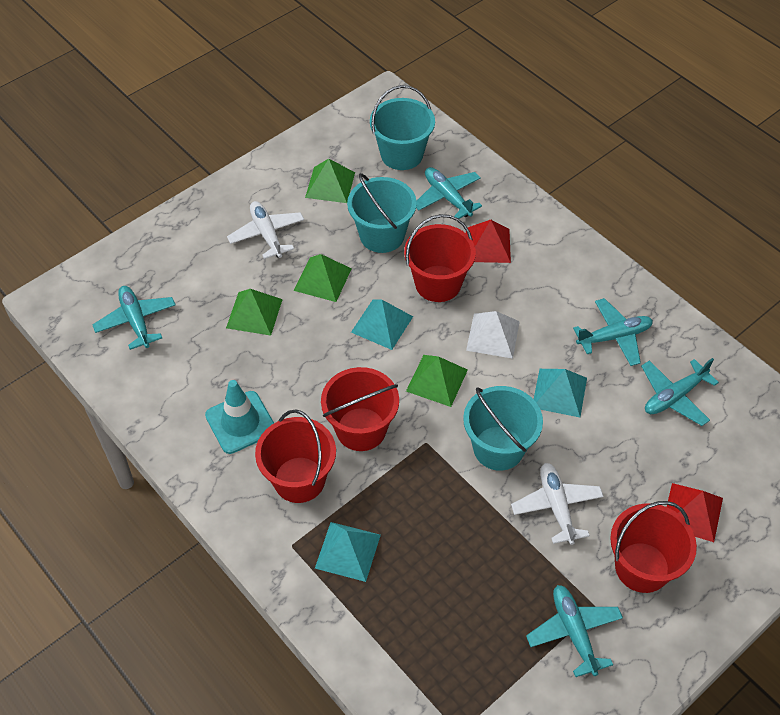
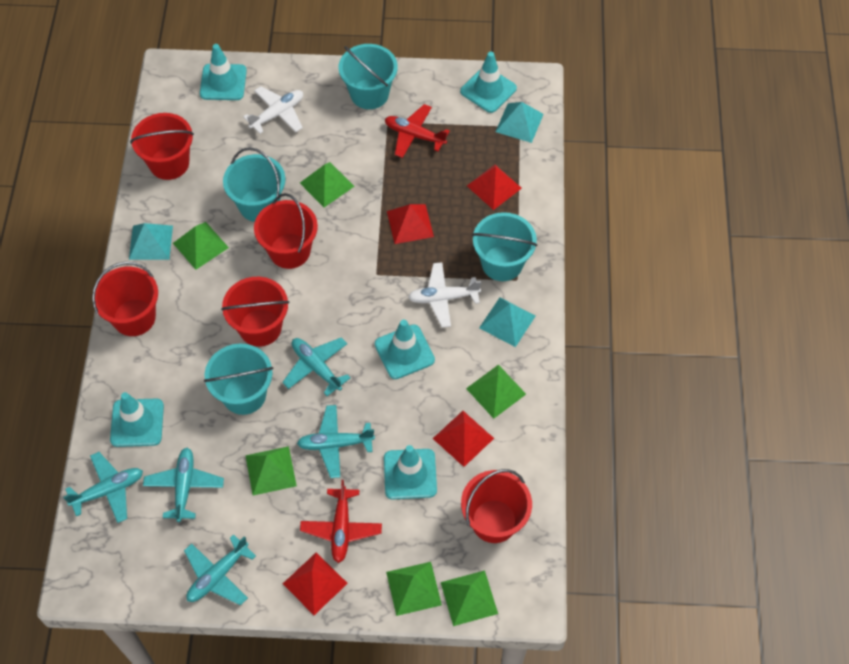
green pyramid: 4 -> 6
red bucket: 4 -> 5
red plane: 0 -> 2
red pyramid: 2 -> 4
turquoise bucket: 3 -> 4
turquoise traffic cone: 1 -> 5
white pyramid: 1 -> 0

